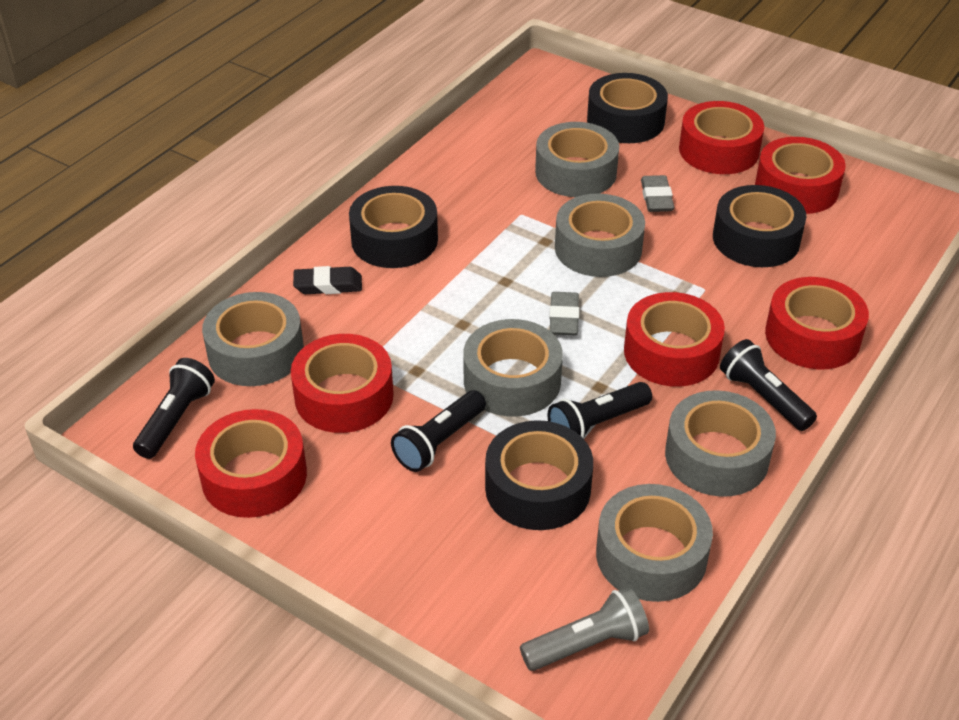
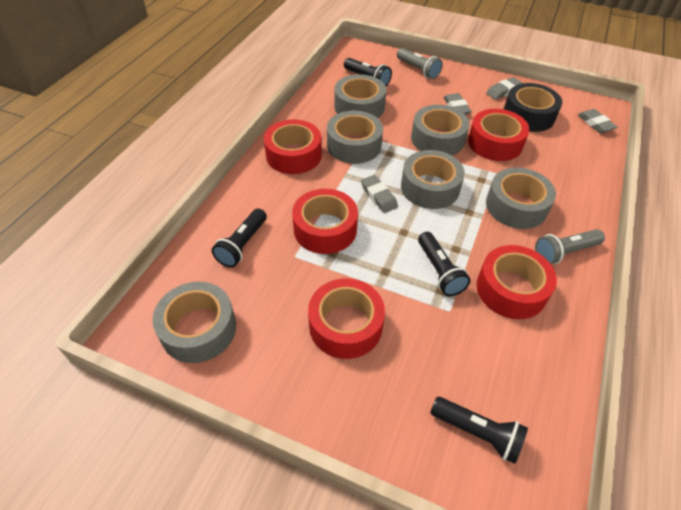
black eraser: 1 -> 0
black tape: 4 -> 1
grey eraser: 2 -> 4
grey flashlight: 1 -> 2
red tape: 6 -> 5

